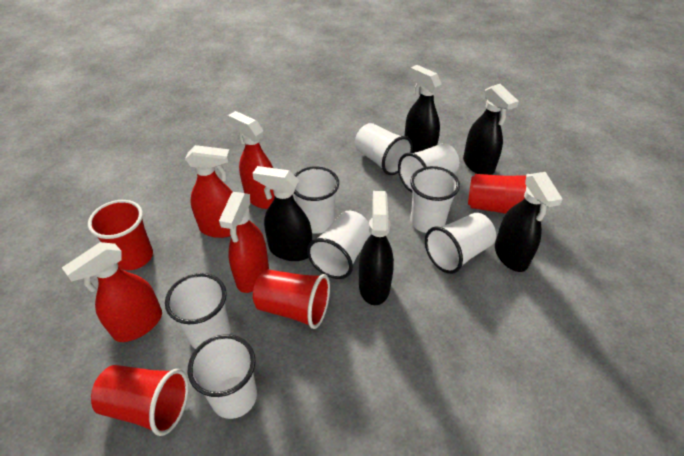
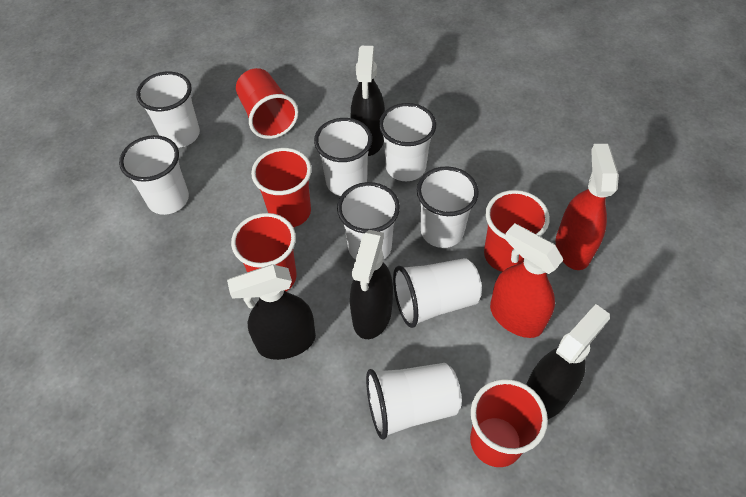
black spray bottle: 5 -> 4
red cup: 4 -> 5
red spray bottle: 4 -> 2

